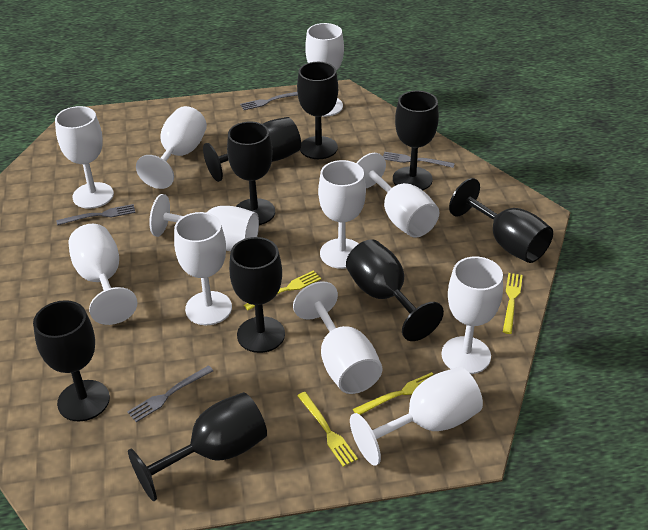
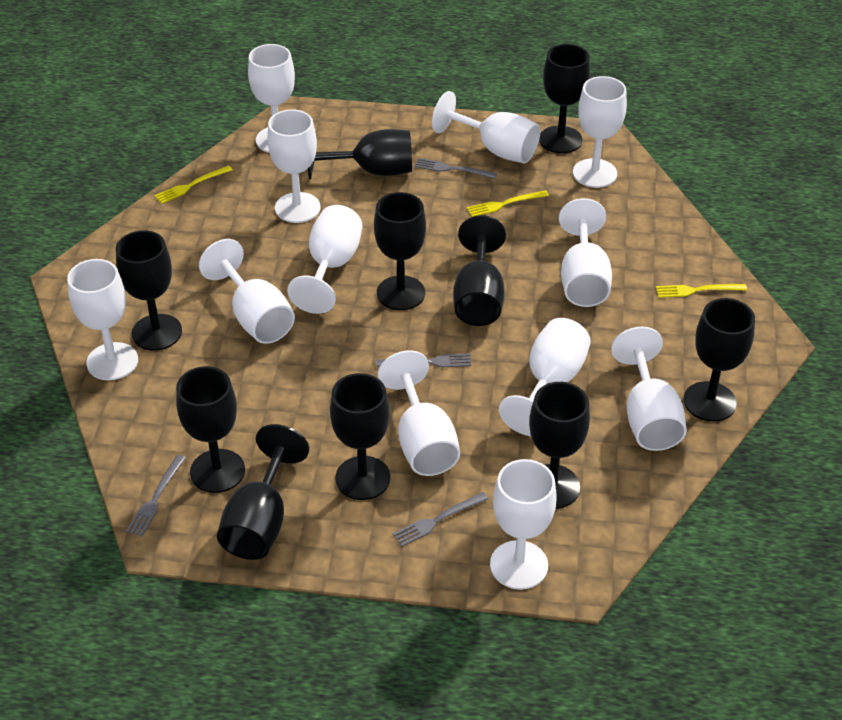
black goblet: 9 -> 10
white goblet: 11 -> 12
yellow fork: 4 -> 3

